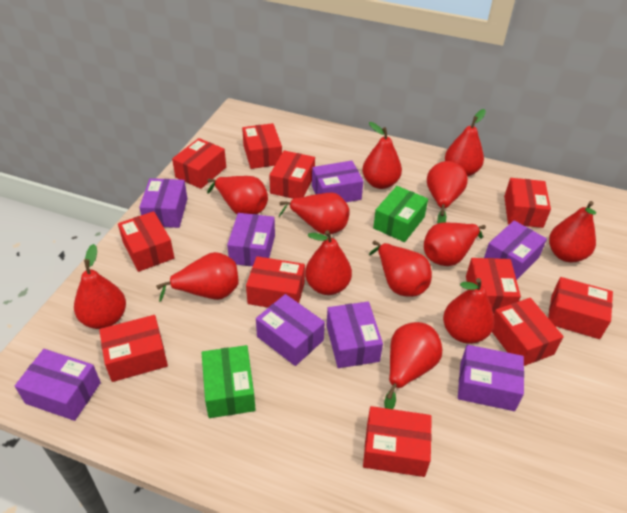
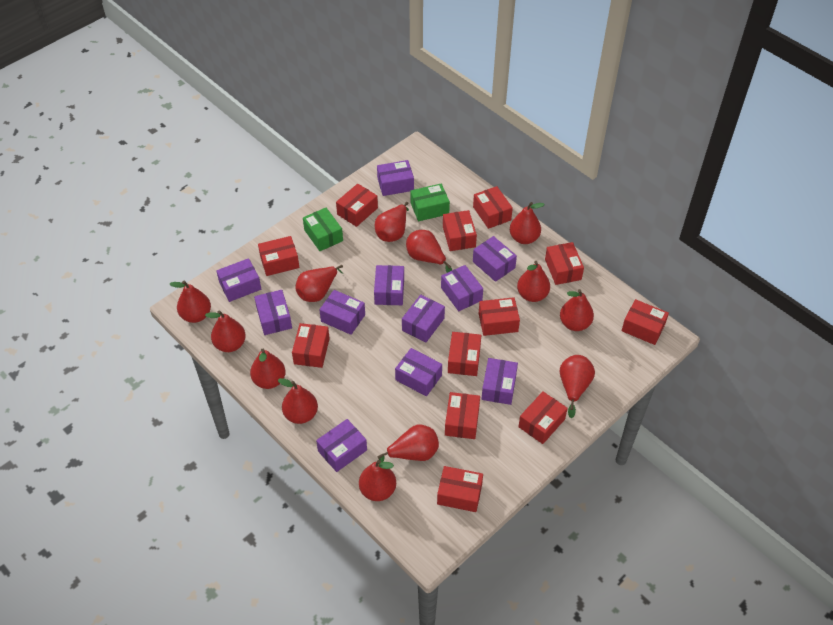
purple box: 8 -> 11
red box: 11 -> 12

